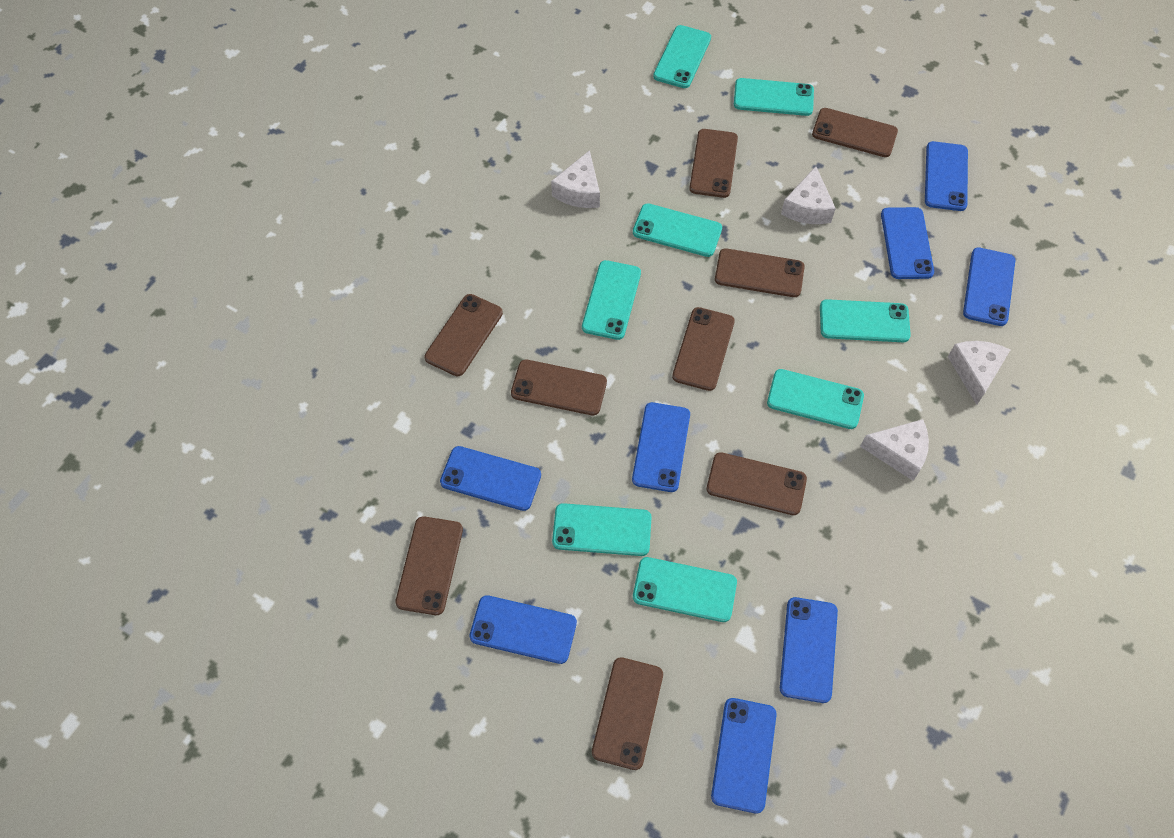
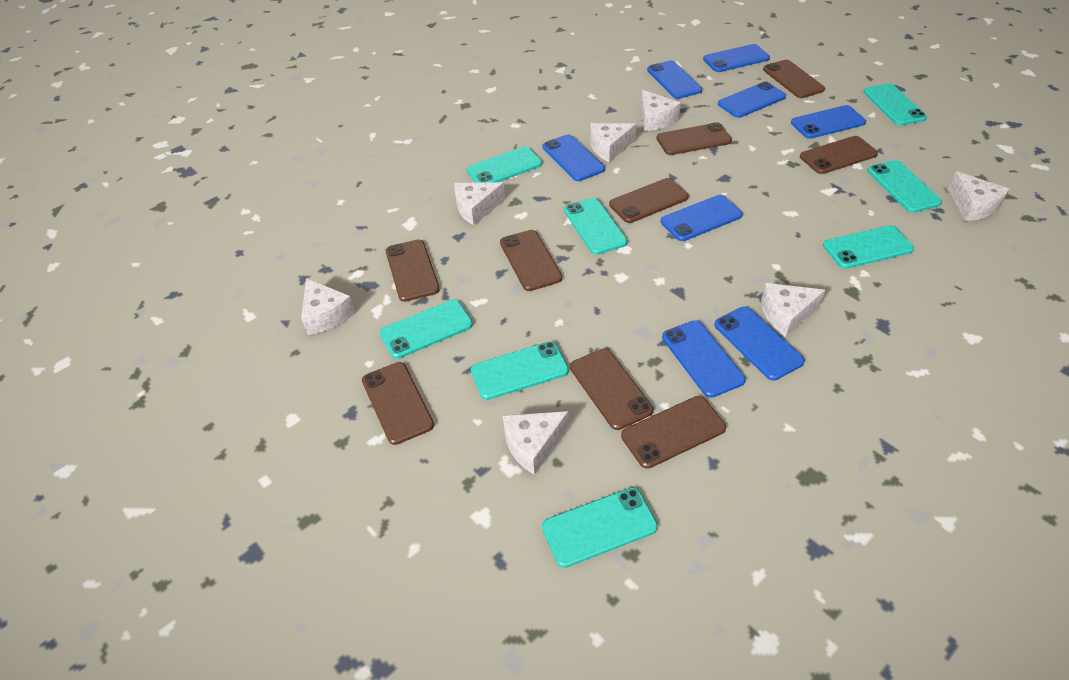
white cheese: 4 -> 7

